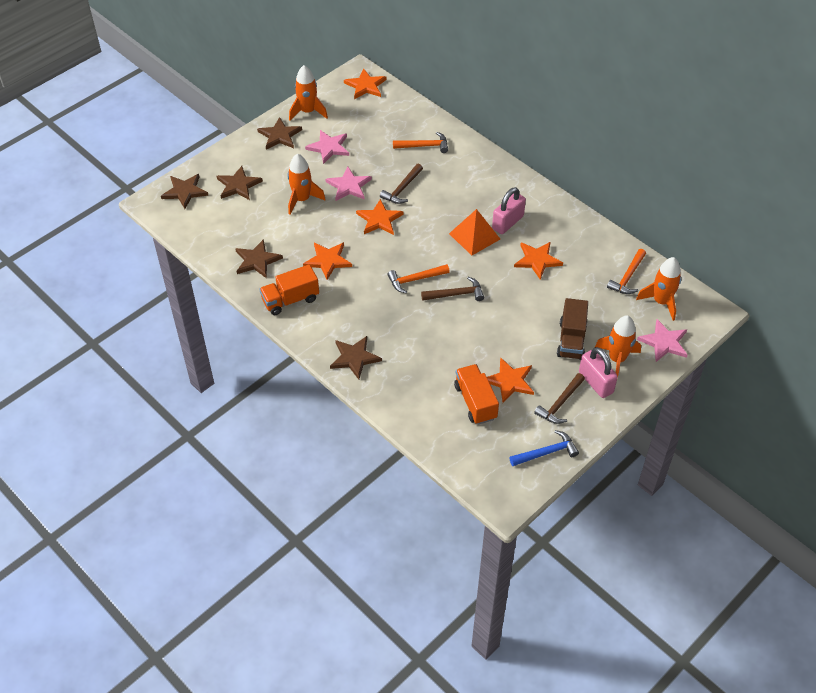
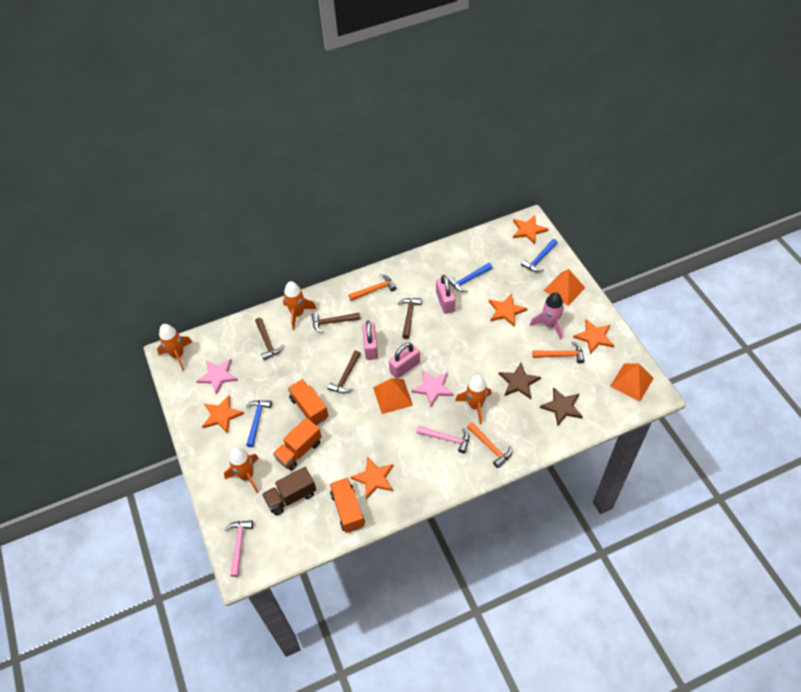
blue hammer: 1 -> 3
brown hammer: 3 -> 4
brown star: 5 -> 2
orange pyramid: 1 -> 3
orange truck: 2 -> 3
pink hammer: 0 -> 2
pink padlock: 2 -> 3
pink rocket: 0 -> 1
pink star: 3 -> 2

